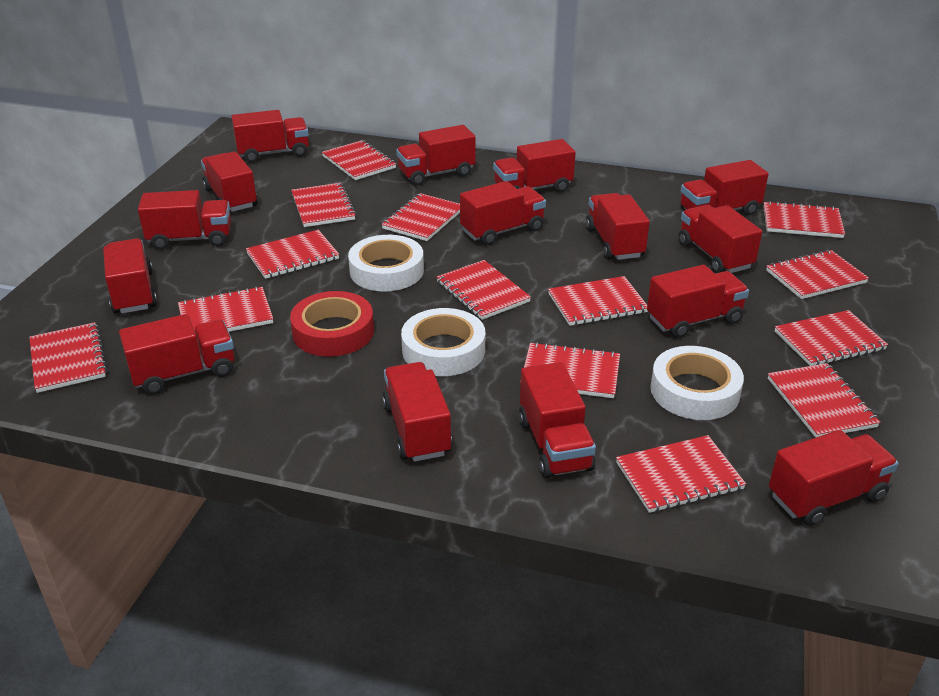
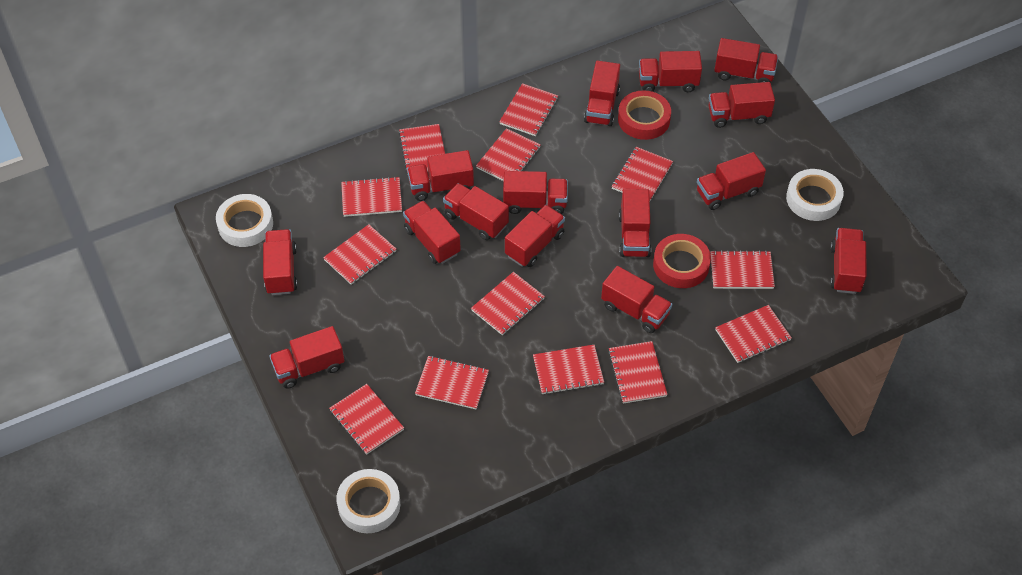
red notebook: 14 -> 13
red tape: 1 -> 2

